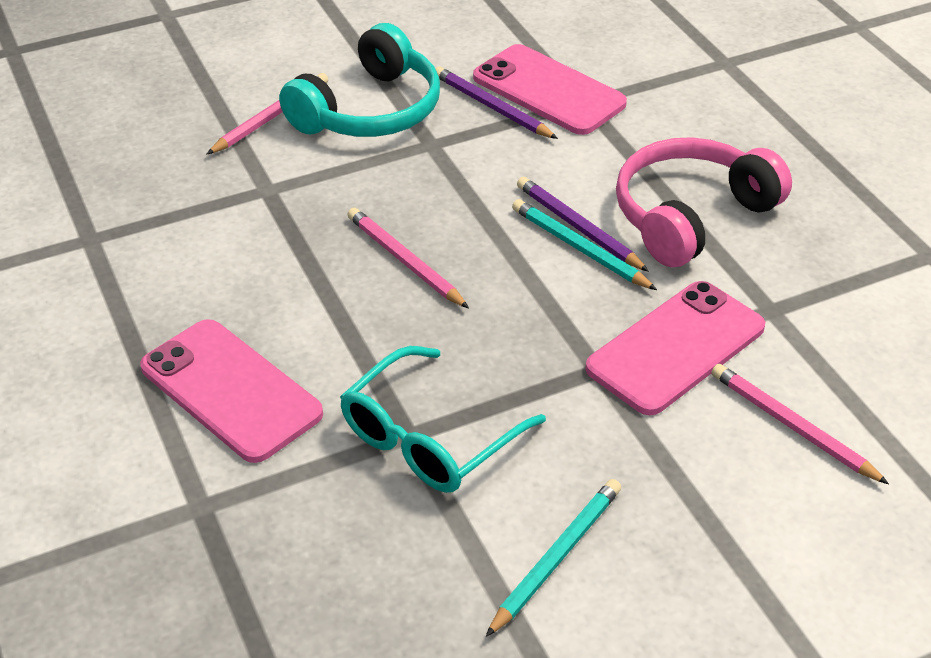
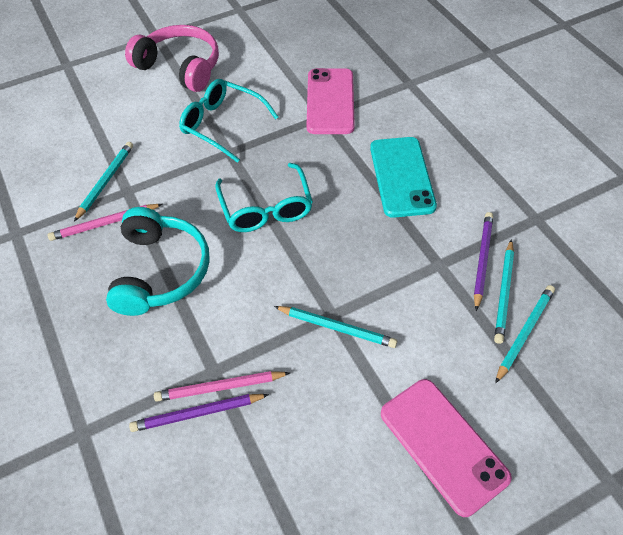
pink pencil: 3 -> 2
pink phone: 3 -> 2
turquoise glasses: 1 -> 2
turquoise pencil: 2 -> 4
turquoise phone: 0 -> 1

